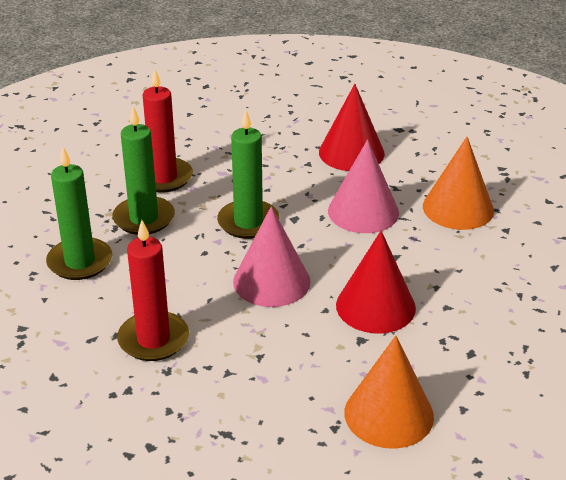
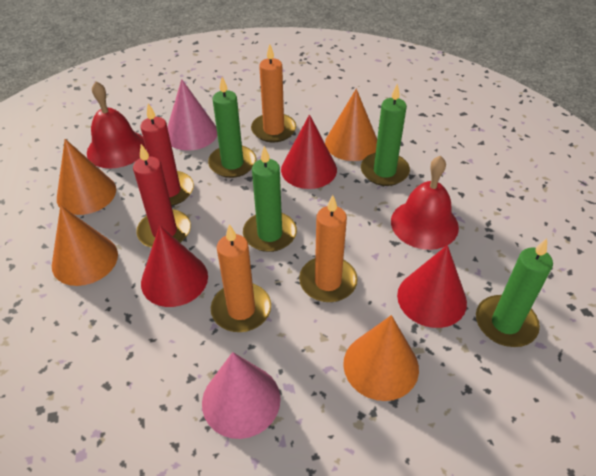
green candle: 3 -> 4
orange candle: 0 -> 3
orange cone: 2 -> 4
red bell: 0 -> 2
red cone: 2 -> 3

